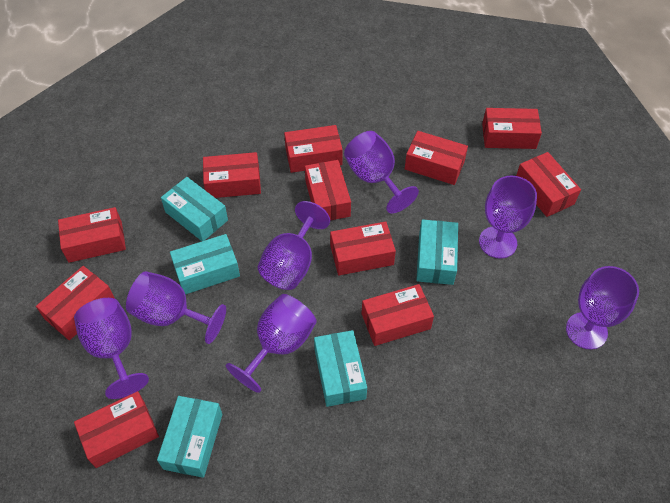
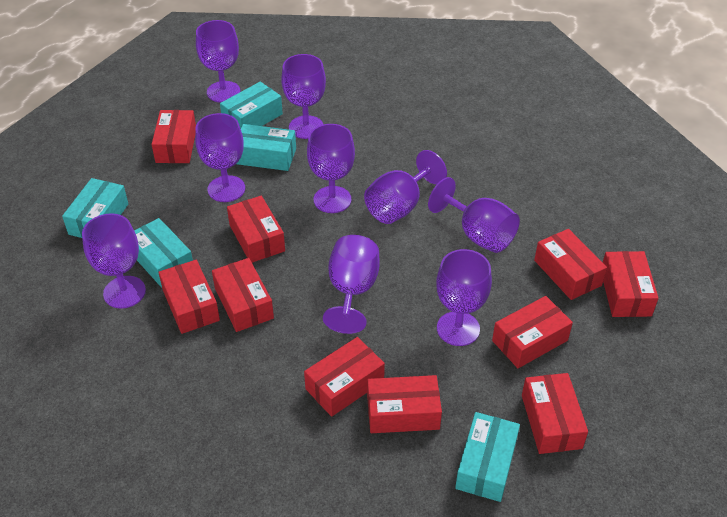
purple goblet: 7 -> 9
red box: 11 -> 10

